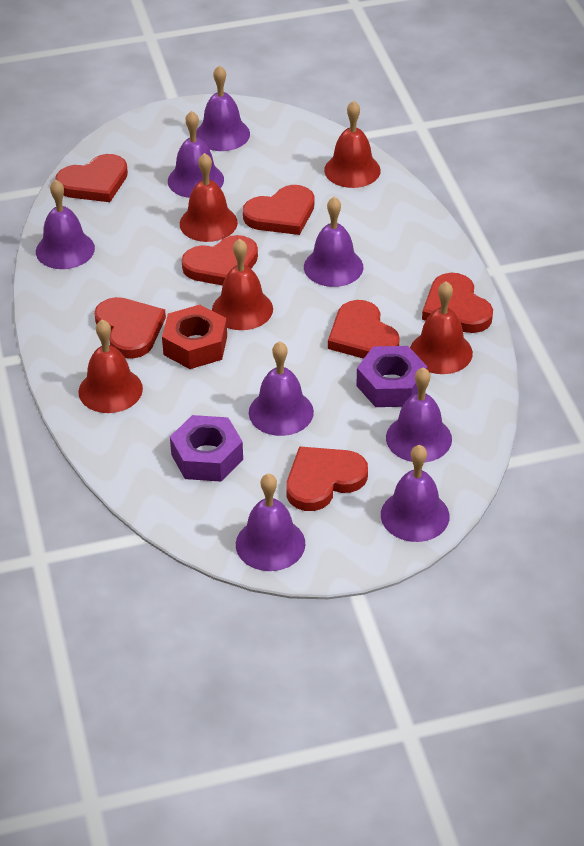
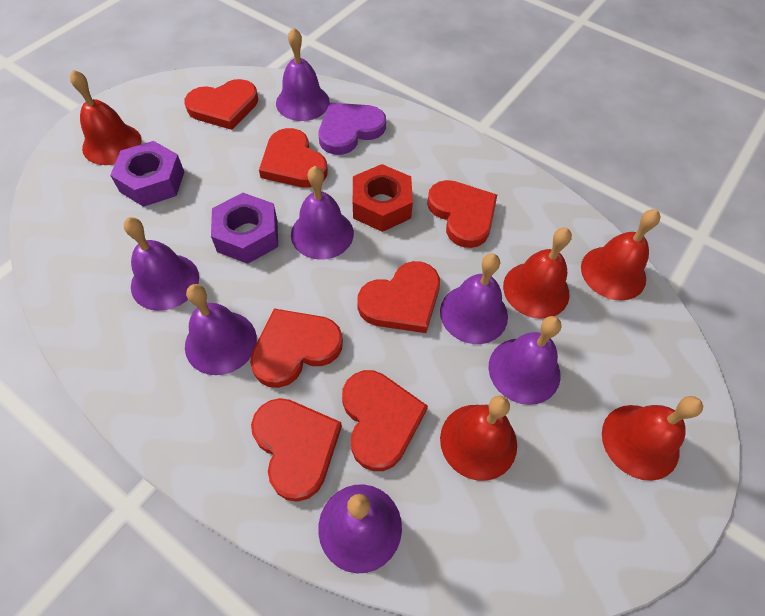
purple bell: 8 -> 7
purple heart: 0 -> 1

